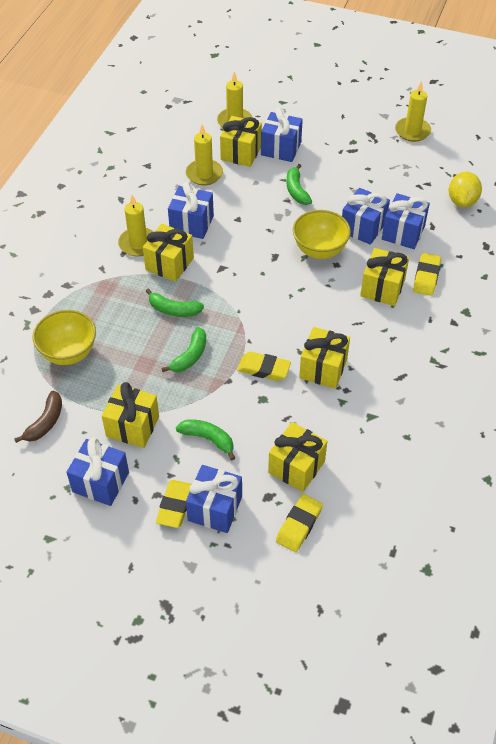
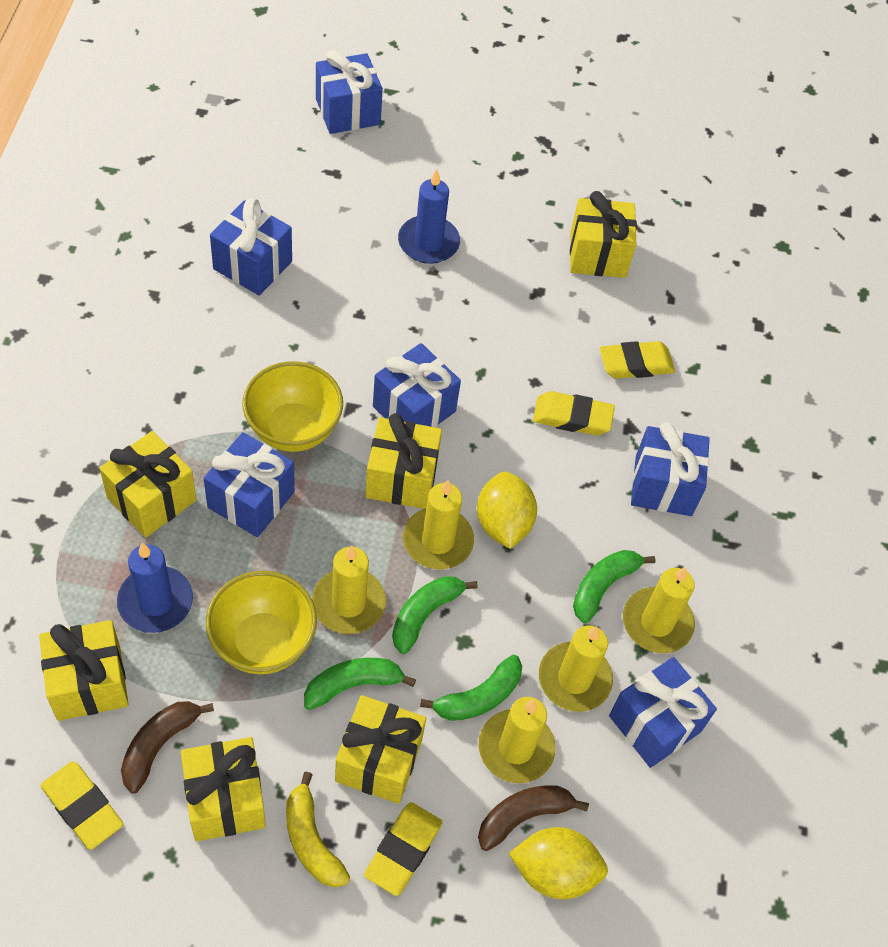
blue candle: 0 -> 2
brown banana: 1 -> 2
yellow banana: 0 -> 1
yellow candle: 4 -> 5
yellow lemon: 1 -> 2

